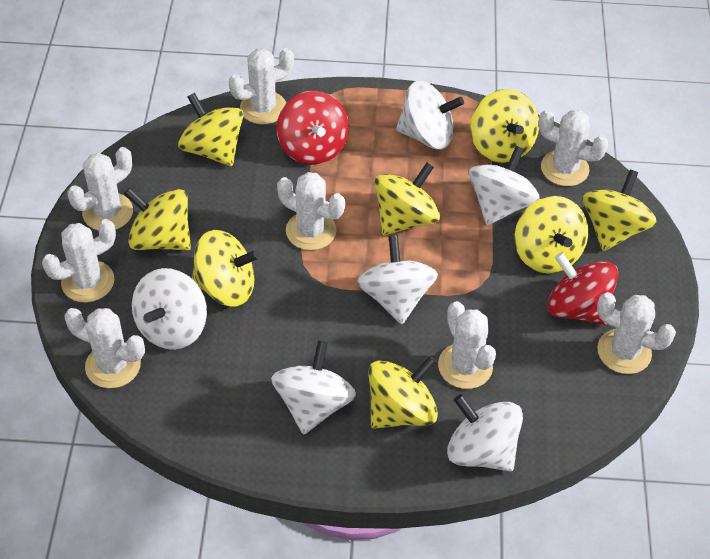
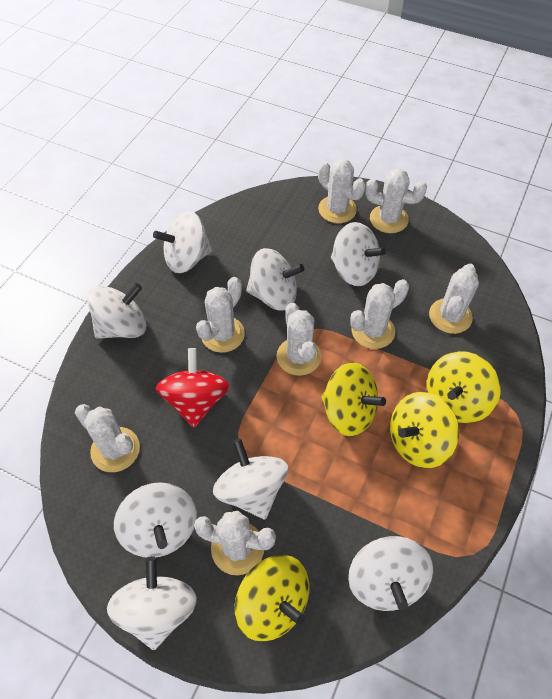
red spinning top: 2 -> 1
white spinning top: 6 -> 8
yellow spinning top: 8 -> 4

